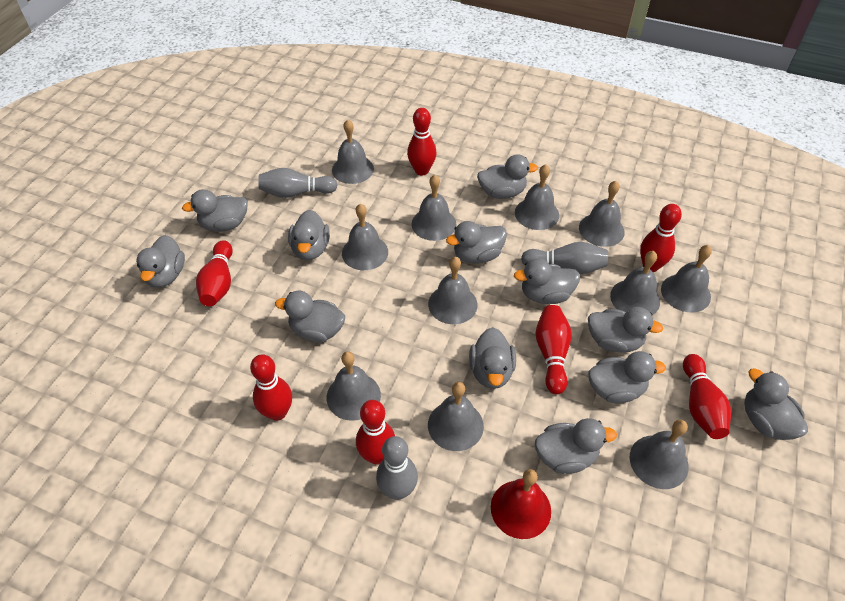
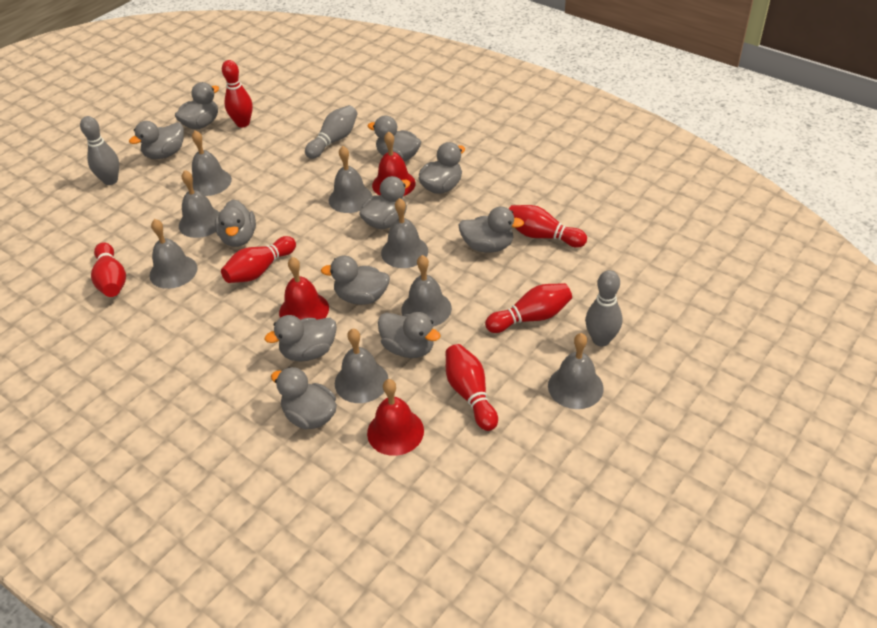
grey bell: 11 -> 8
grey duck: 12 -> 11
red bell: 1 -> 3
red bowling pin: 7 -> 6

